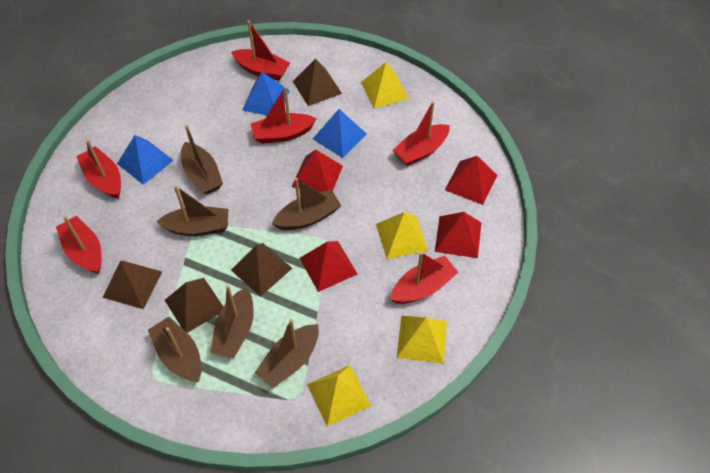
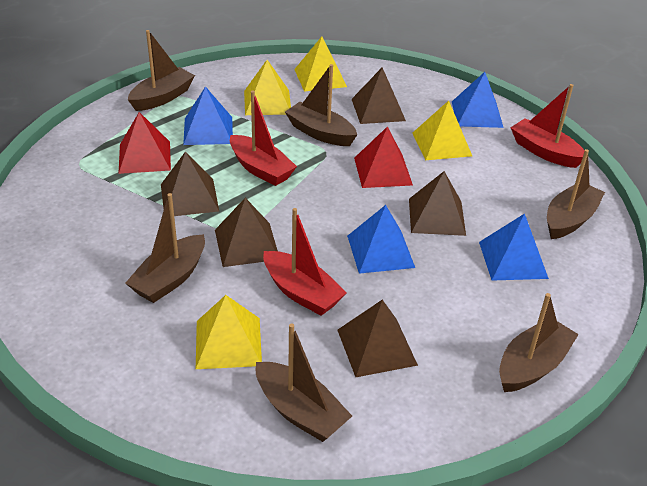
blue pyramid: 3 -> 4
brown pyramid: 4 -> 5
red boat: 6 -> 3
red pyramid: 4 -> 2

